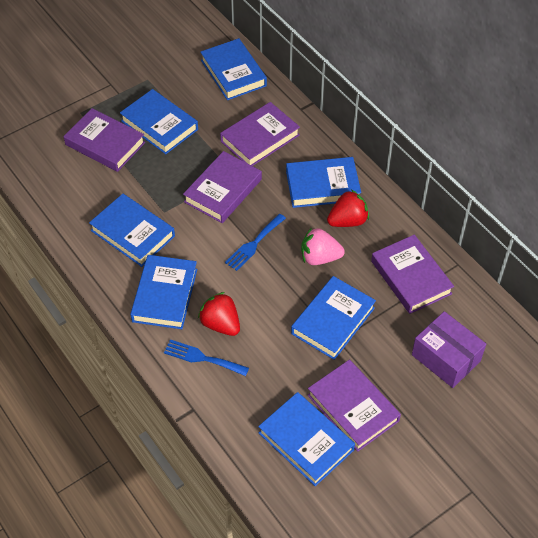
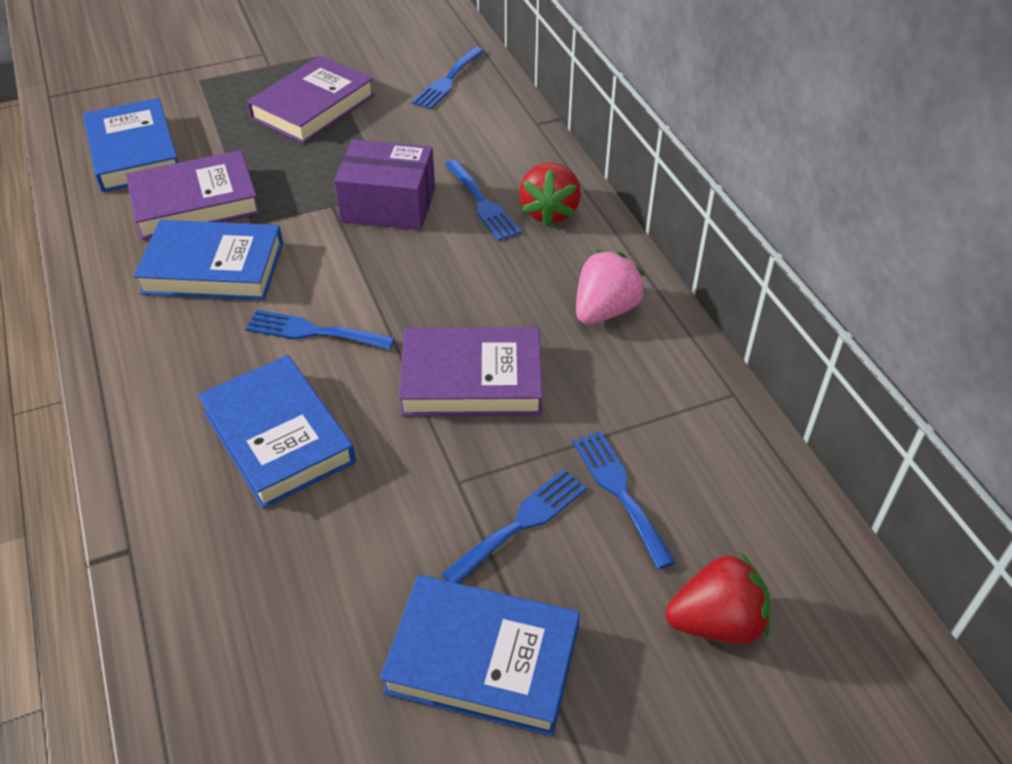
blue book: 7 -> 4
blue fork: 2 -> 5
purple book: 5 -> 3

